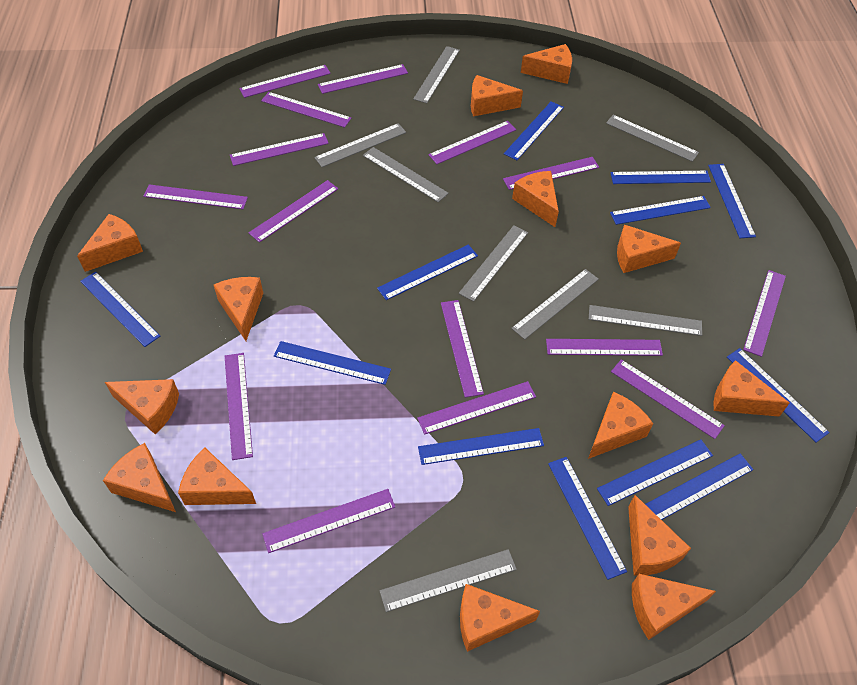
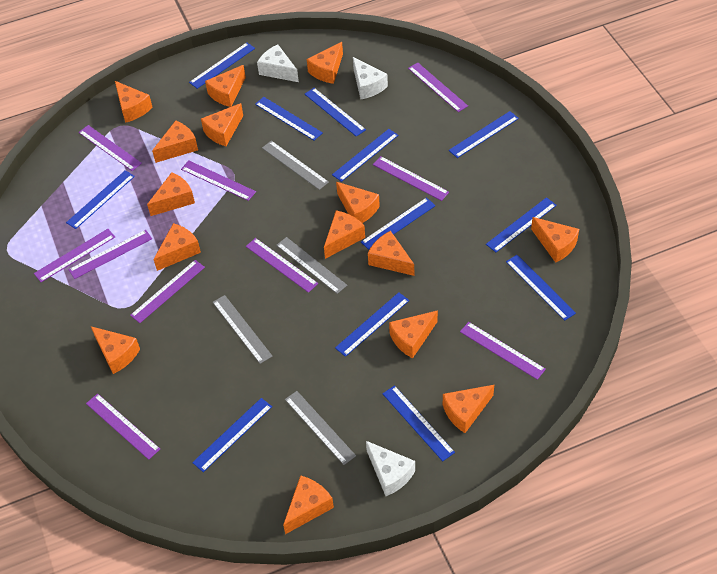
grey ruler: 8 -> 4
orange cheese: 14 -> 15
purple ruler: 15 -> 10
white cheese: 0 -> 3

